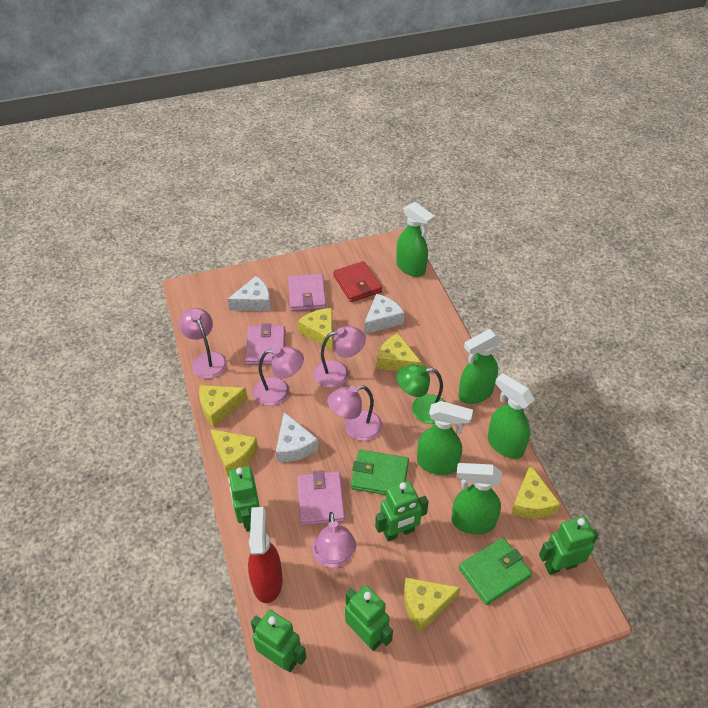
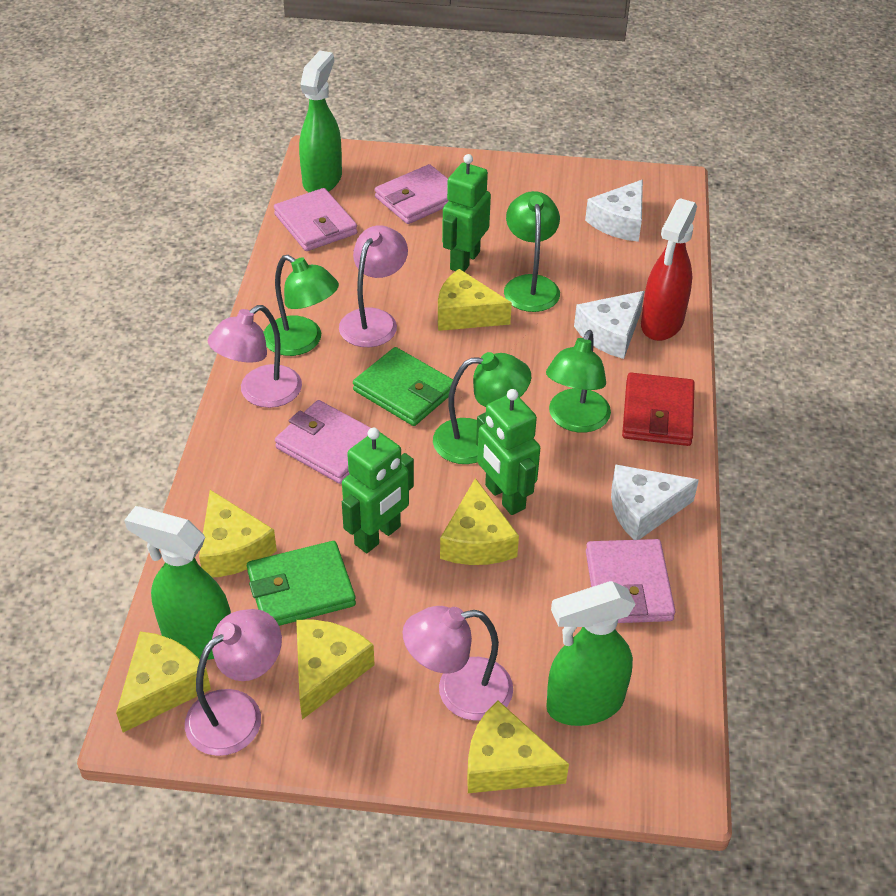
green lamp: 1 -> 4
green robot: 5 -> 3
green spray bottle: 5 -> 3
pink lamp: 5 -> 4
pink wallet: 3 -> 4

